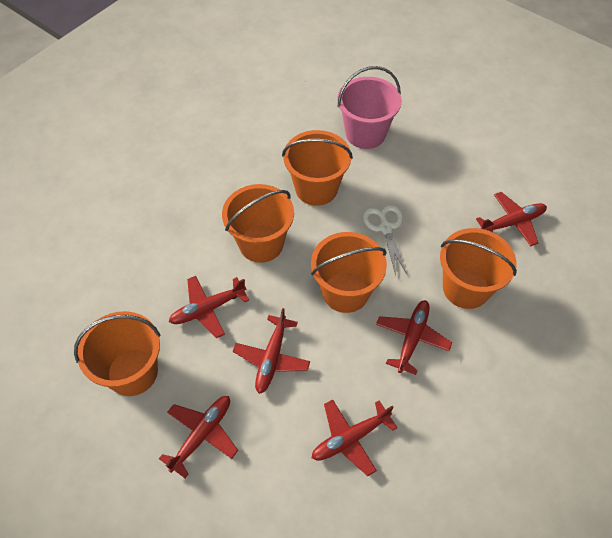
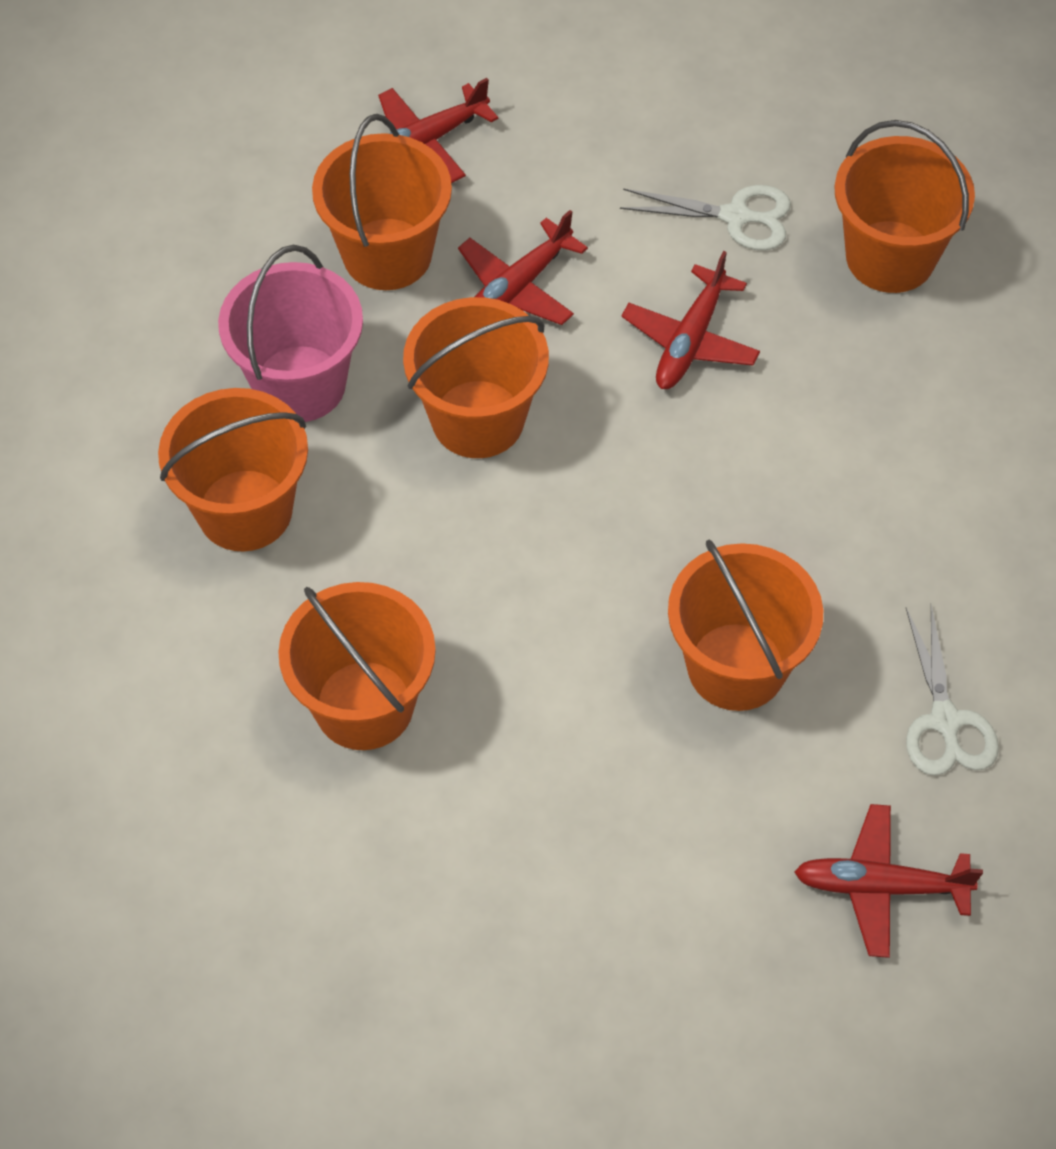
orange bucket: 5 -> 6
red plane: 6 -> 4
white scissors: 1 -> 2

